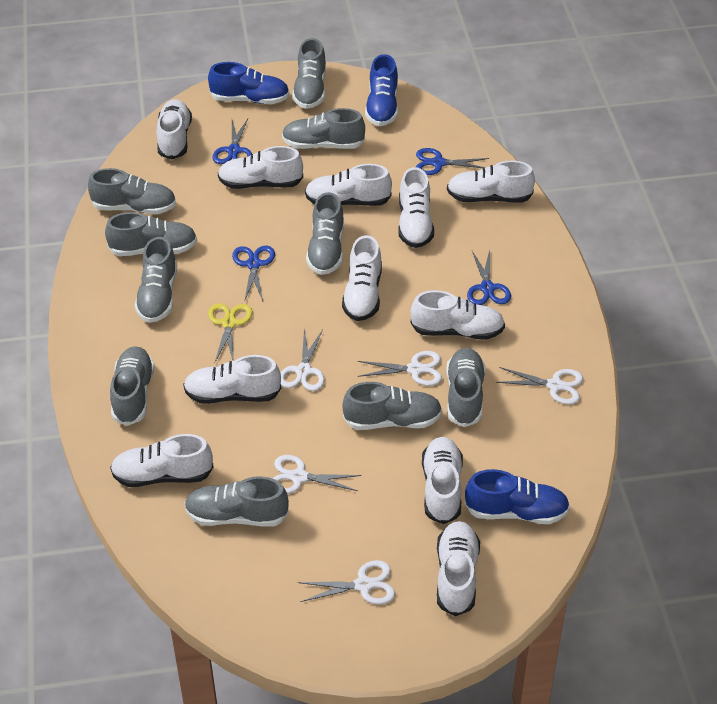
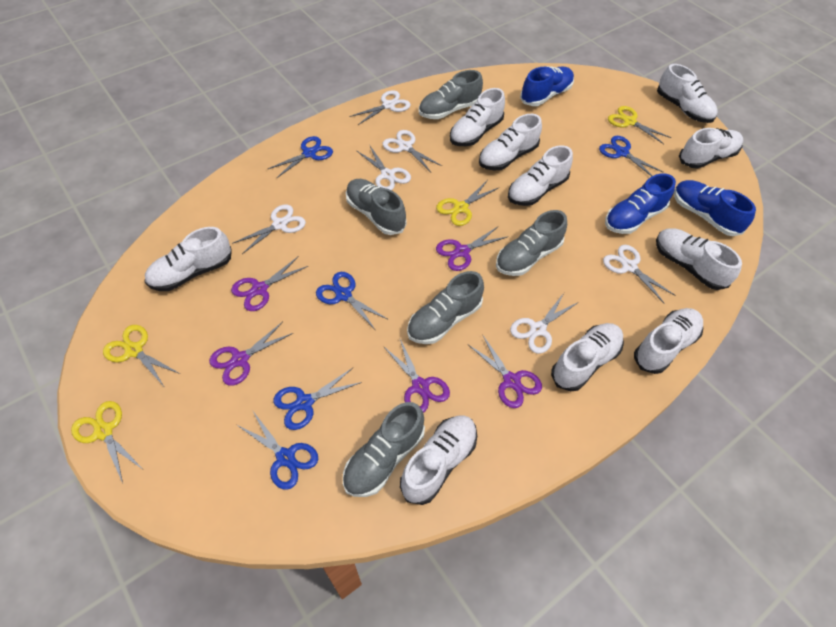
blue scissors: 4 -> 5
grey shoe: 10 -> 5
purple scissors: 0 -> 5
white scissors: 5 -> 6
white shoe: 11 -> 10
yellow scissors: 1 -> 4

